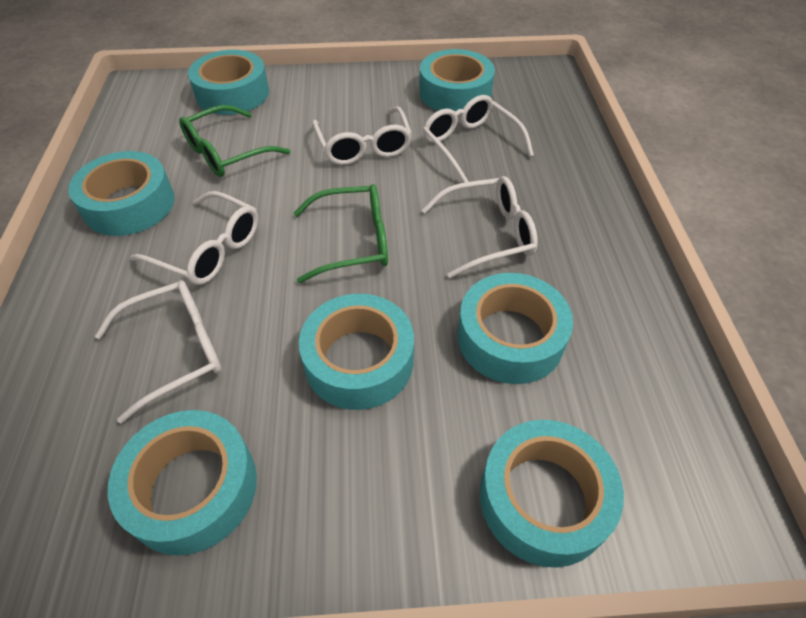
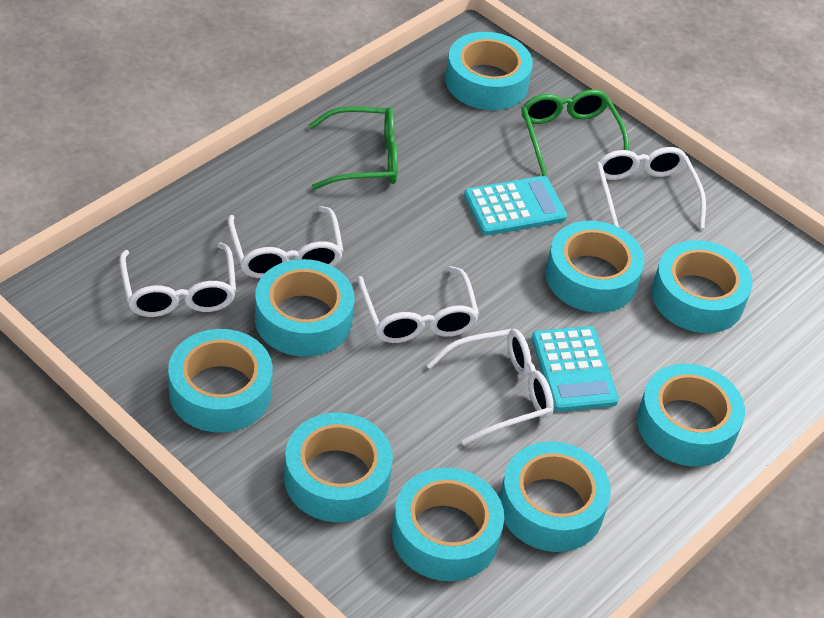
turquoise calculator: 0 -> 2
turquoise tape: 7 -> 9

